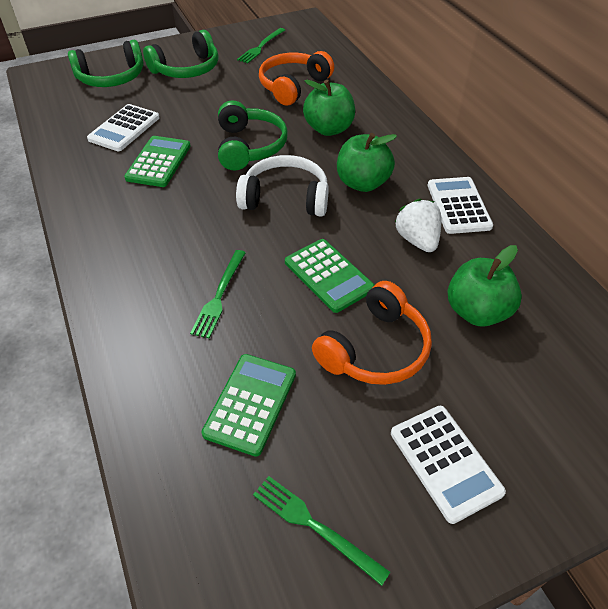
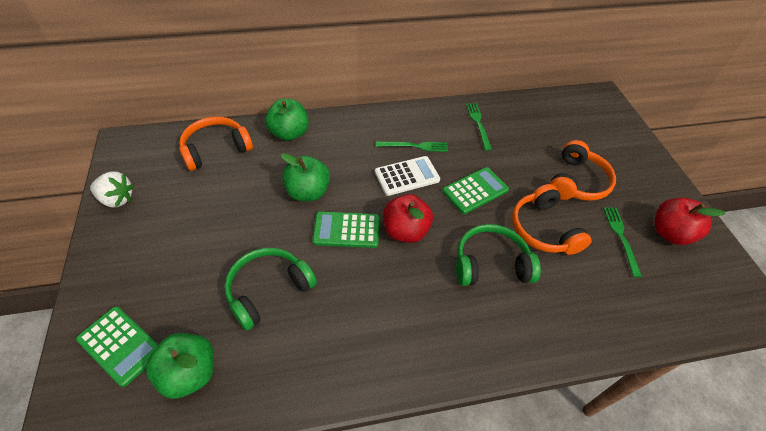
green headphones: 3 -> 2
orange headphones: 2 -> 3
red apple: 0 -> 2
white calculator: 3 -> 1
white headphones: 1 -> 0

